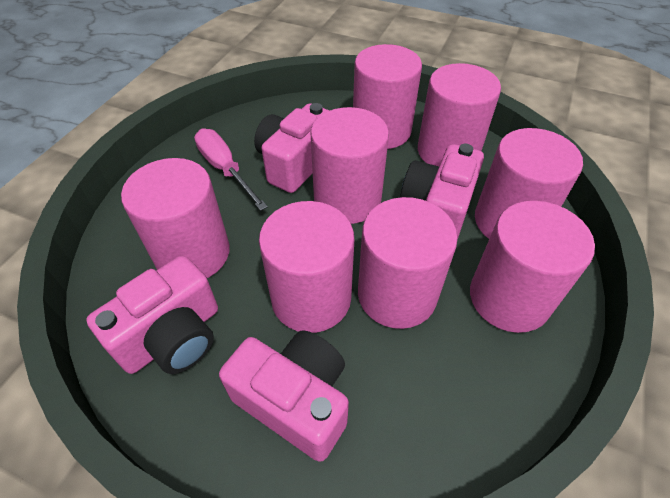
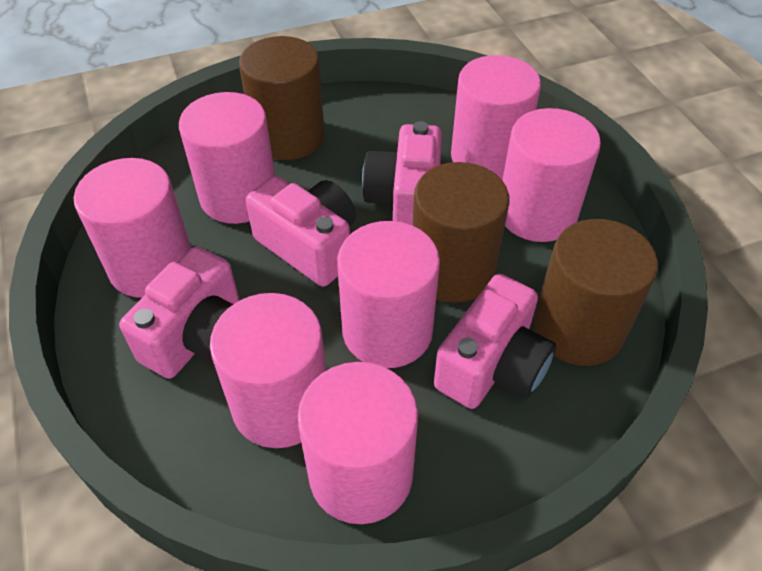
brown cylinder: 0 -> 3
pink cylinder: 8 -> 7
pink screwdriver: 1 -> 0

